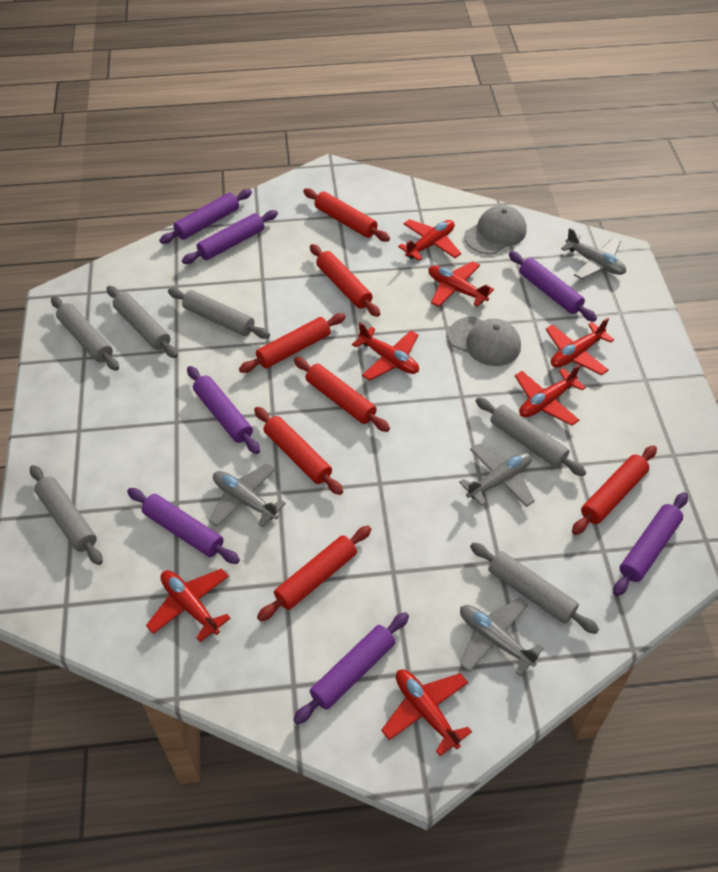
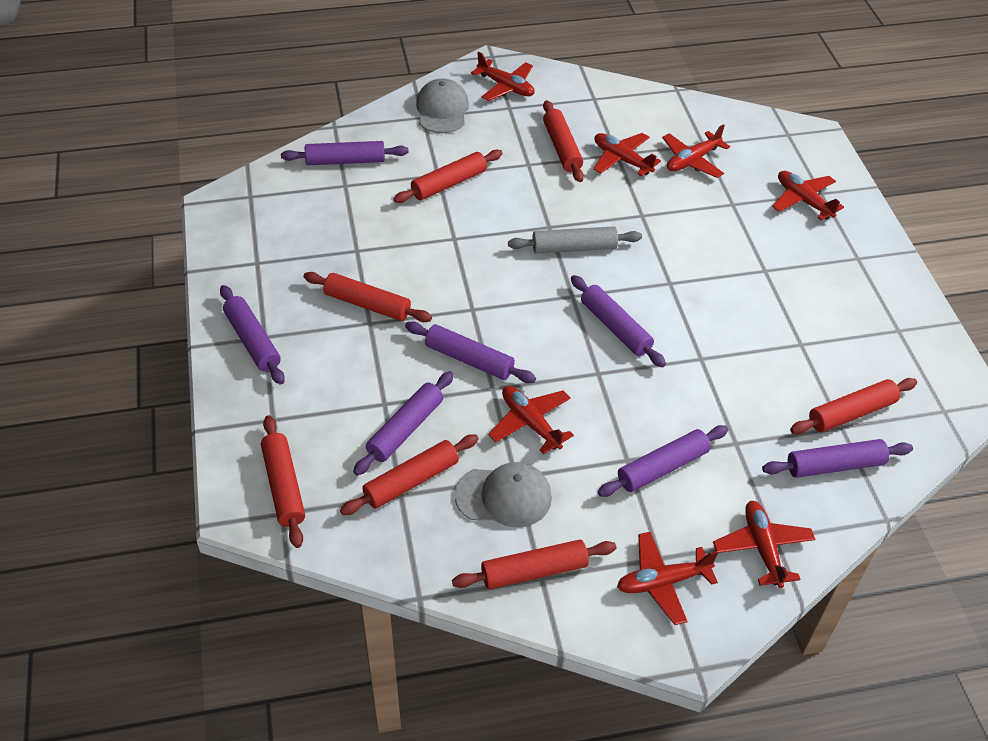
grey plane: 4 -> 0
grey rolling pin: 6 -> 1

